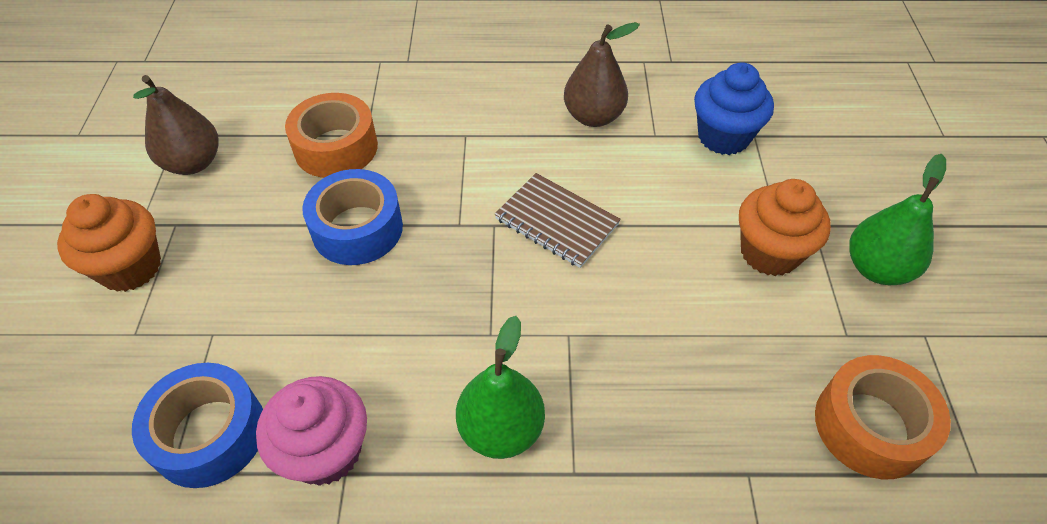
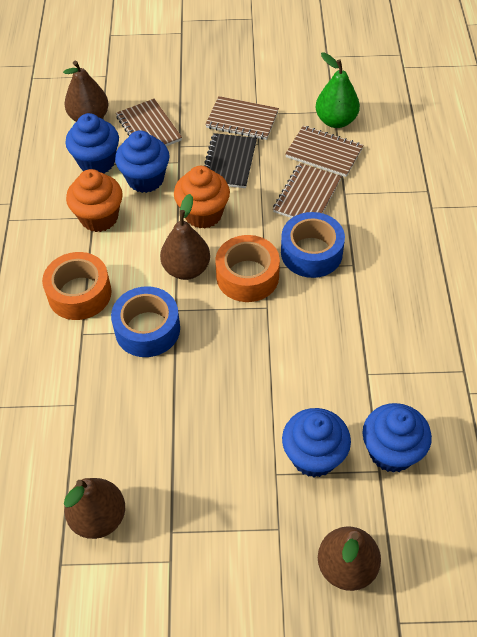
black notebook: 0 -> 1
blue cupcake: 1 -> 4
brown notebook: 1 -> 4
brown pear: 2 -> 4
green pear: 2 -> 1
pink cupcake: 1 -> 0

